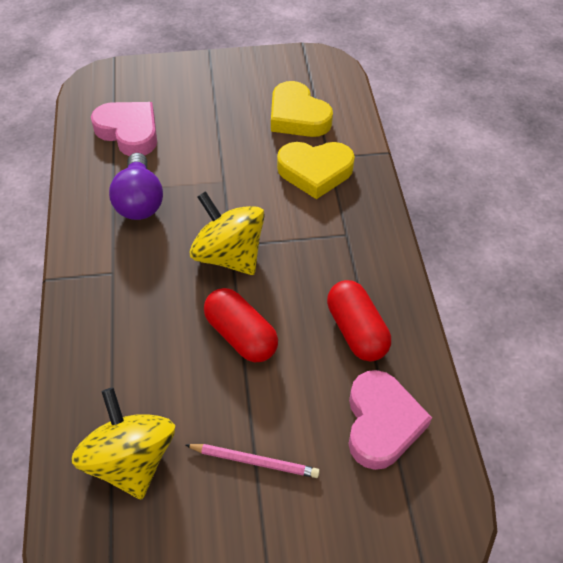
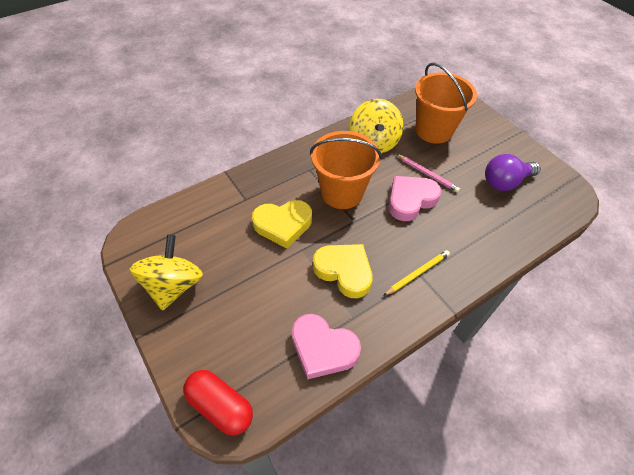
orange bucket: 0 -> 2
red capsule: 2 -> 1
yellow pencil: 0 -> 1

